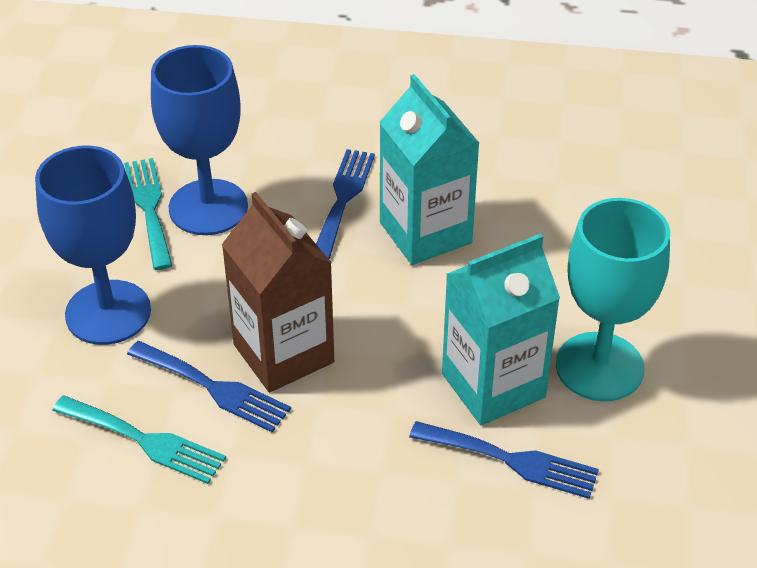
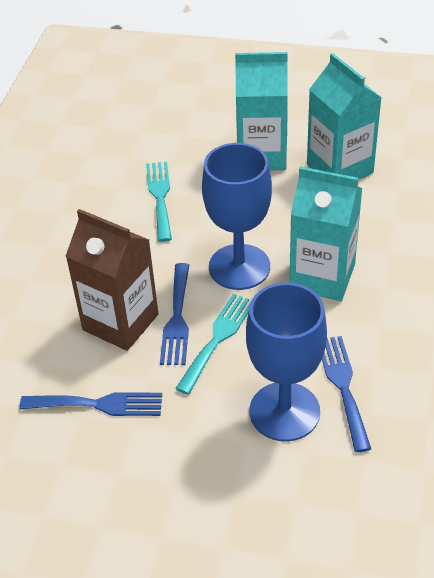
turquoise carton: 2 -> 3
turquoise goblet: 1 -> 0

